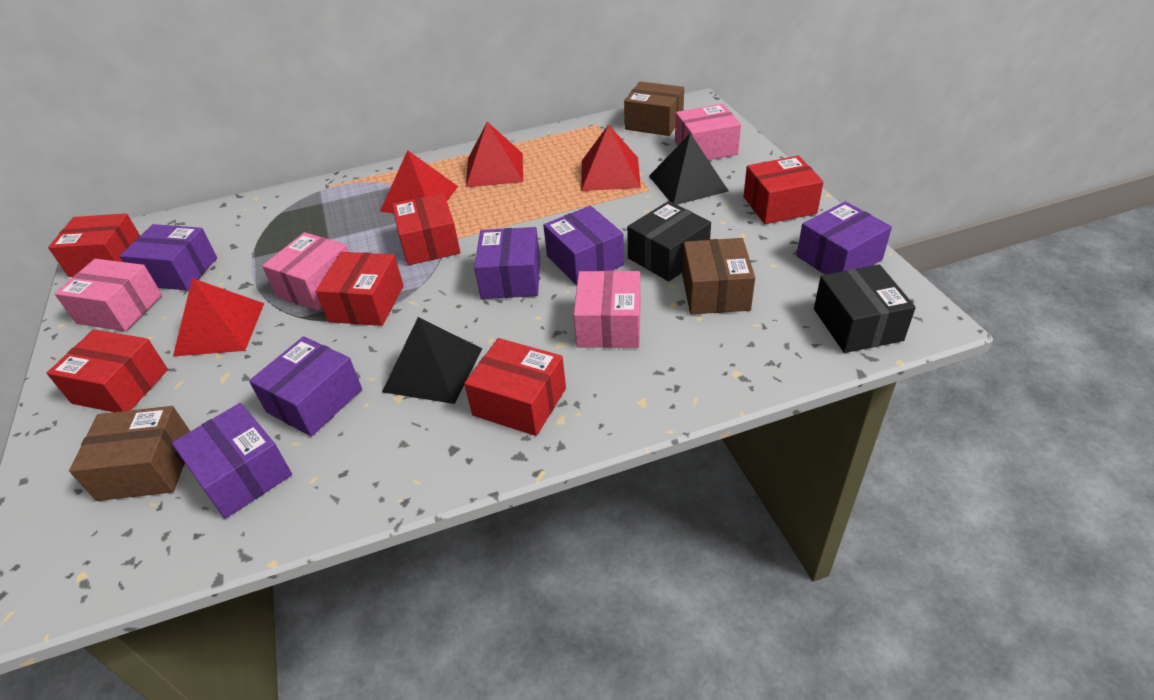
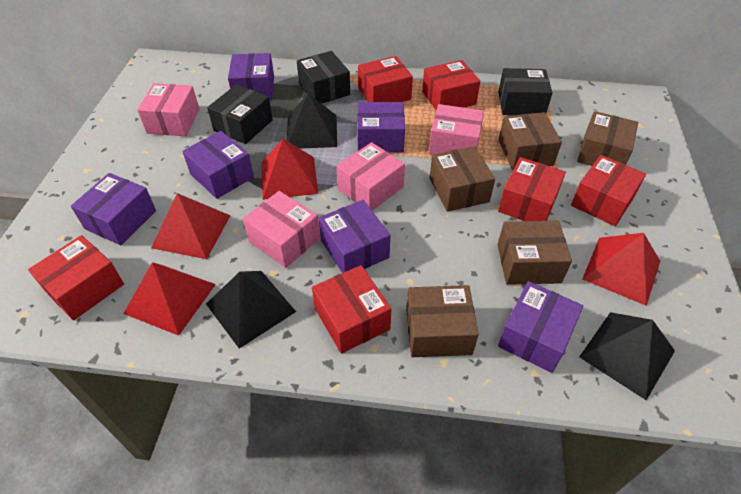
black box: 2 -> 3
black pyramid: 2 -> 3
brown box: 3 -> 5

